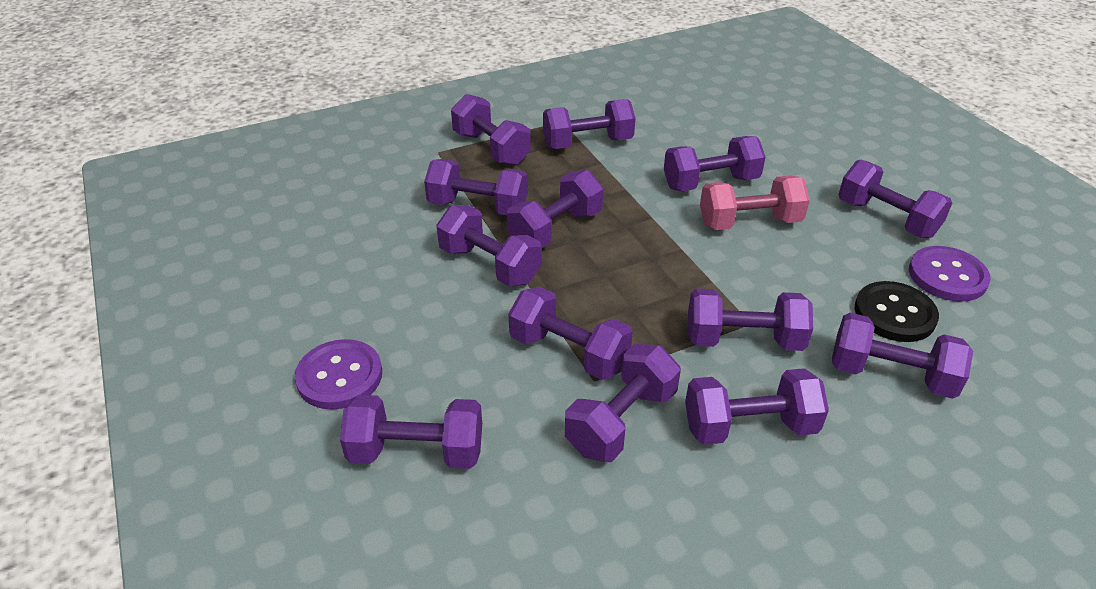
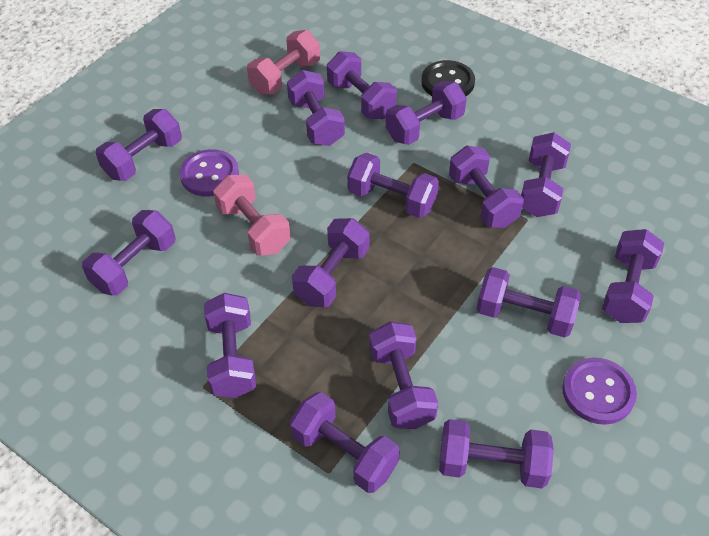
pink dumbbell: 1 -> 2
purple dumbbell: 13 -> 15

